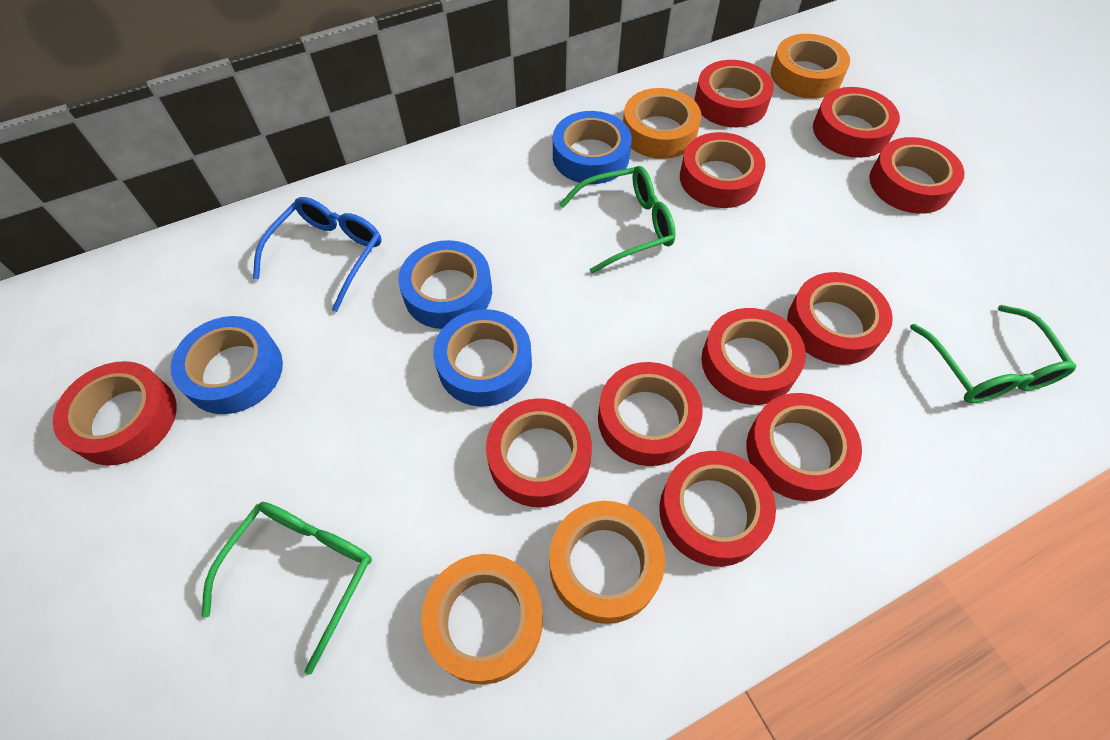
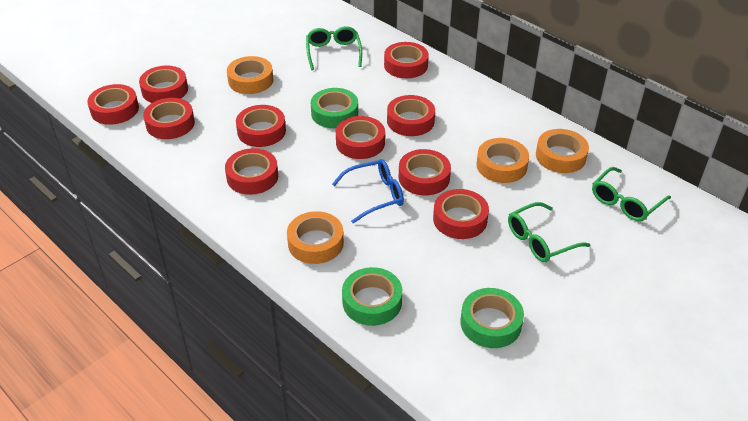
blue tape: 4 -> 0
green tape: 0 -> 3
red tape: 11 -> 10

